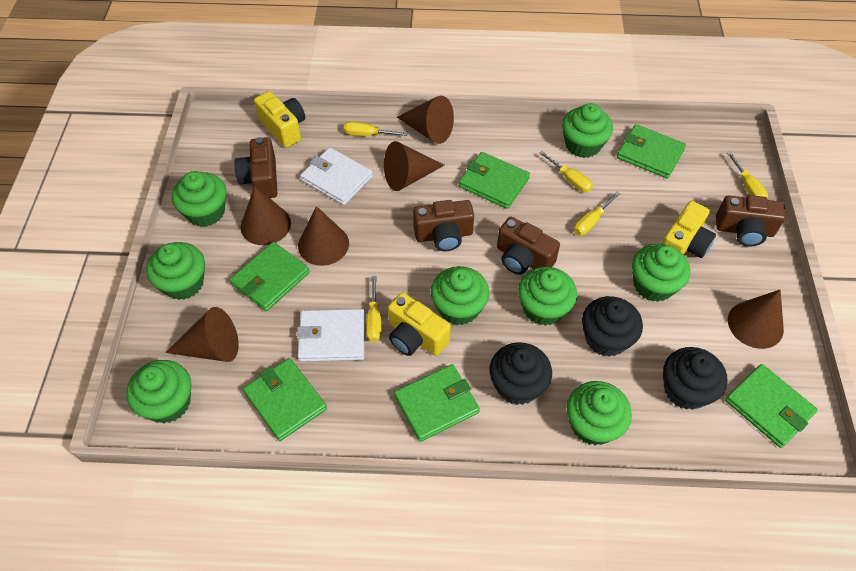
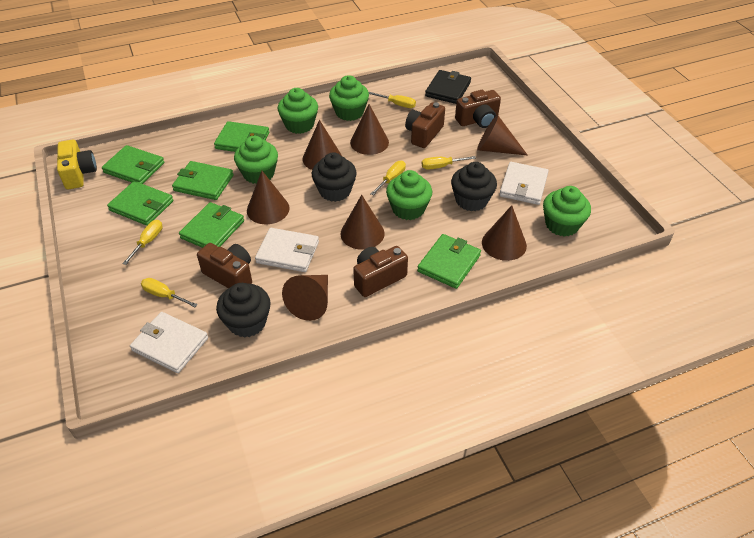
black wallet: 0 -> 1
brown cone: 6 -> 7
green cupcake: 8 -> 5
white wallet: 2 -> 3
yellow camera: 3 -> 1

